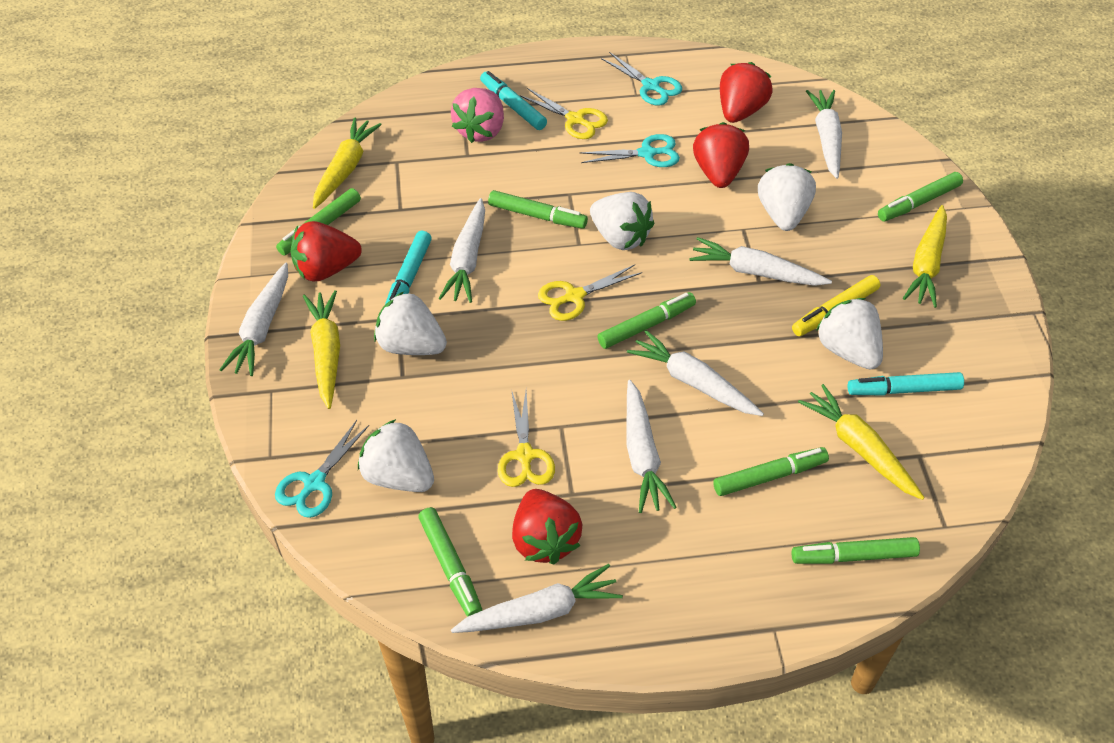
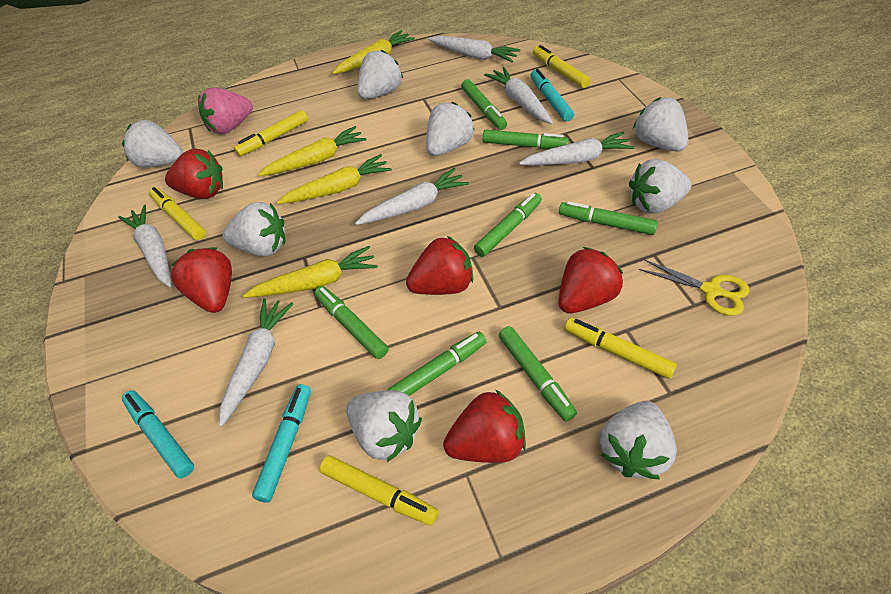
red strawberry: 4 -> 5
turquoise scissors: 3 -> 0
white carrot: 7 -> 6
white strawberry: 5 -> 8
yellow marker: 1 -> 5
yellow scissors: 3 -> 1

